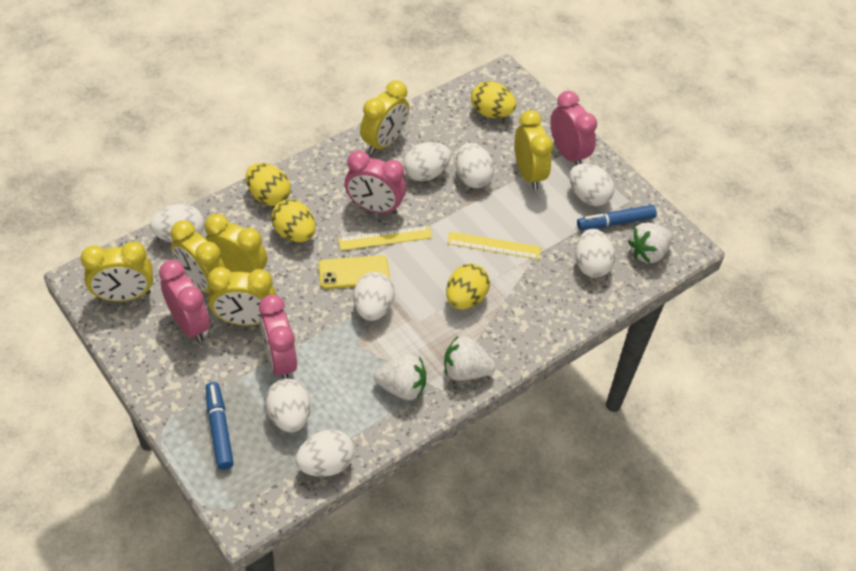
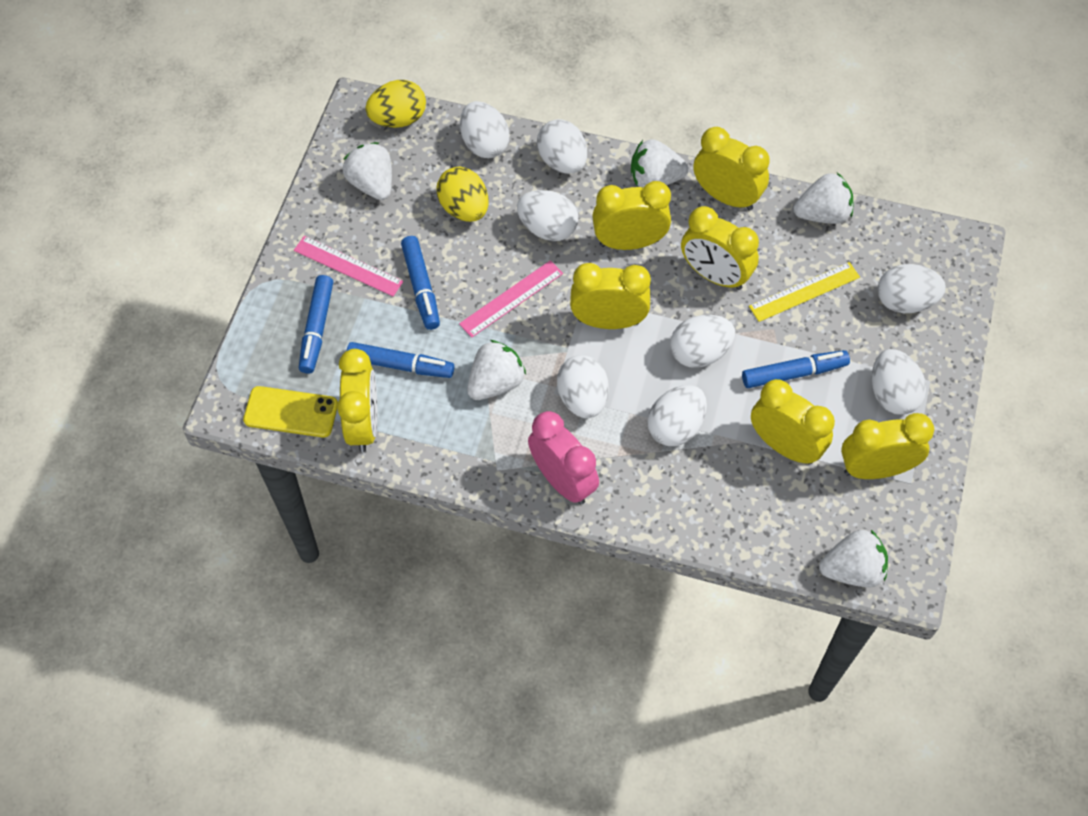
blue marker: 2 -> 4
pink clock: 4 -> 1
pink ruler: 0 -> 2
white strawberry: 3 -> 5
yellow clock: 6 -> 7
yellow egg: 4 -> 2
yellow ruler: 2 -> 1

